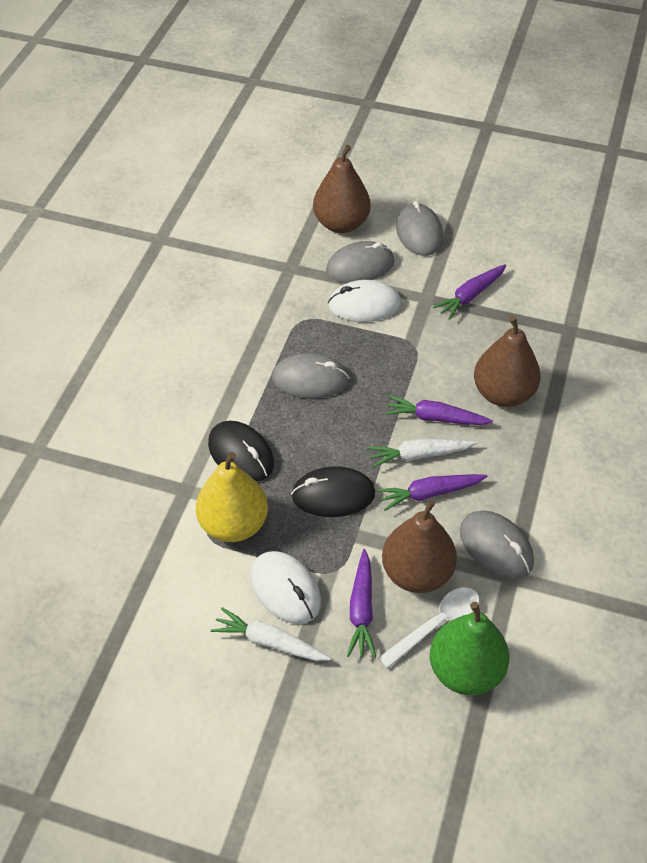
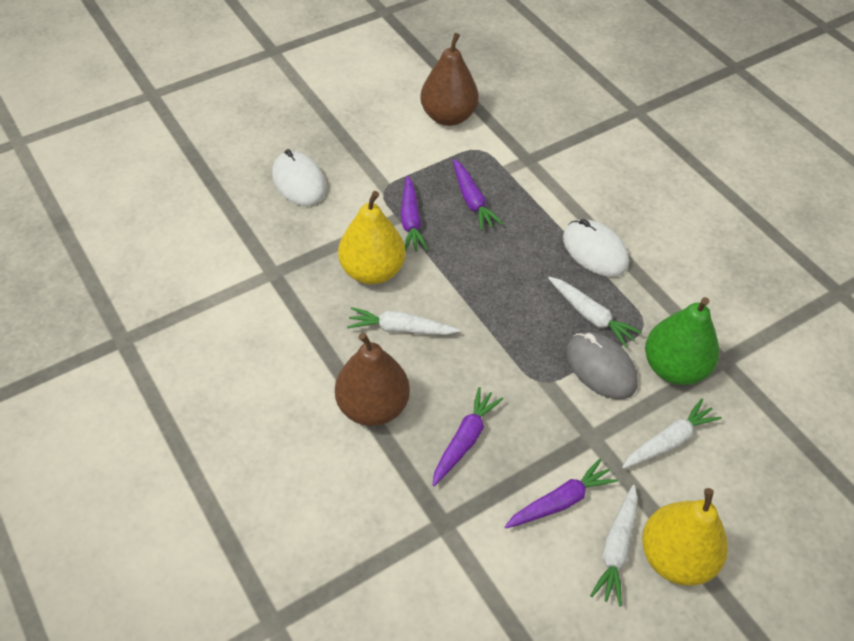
black mouse: 2 -> 0
brown pear: 3 -> 2
grey mouse: 4 -> 1
white carrot: 2 -> 4
white spoon: 1 -> 0
yellow pear: 1 -> 2

